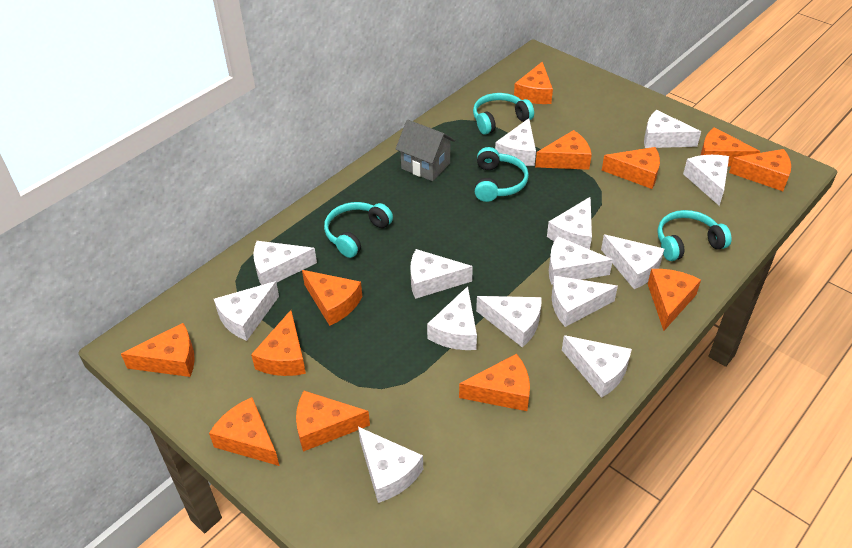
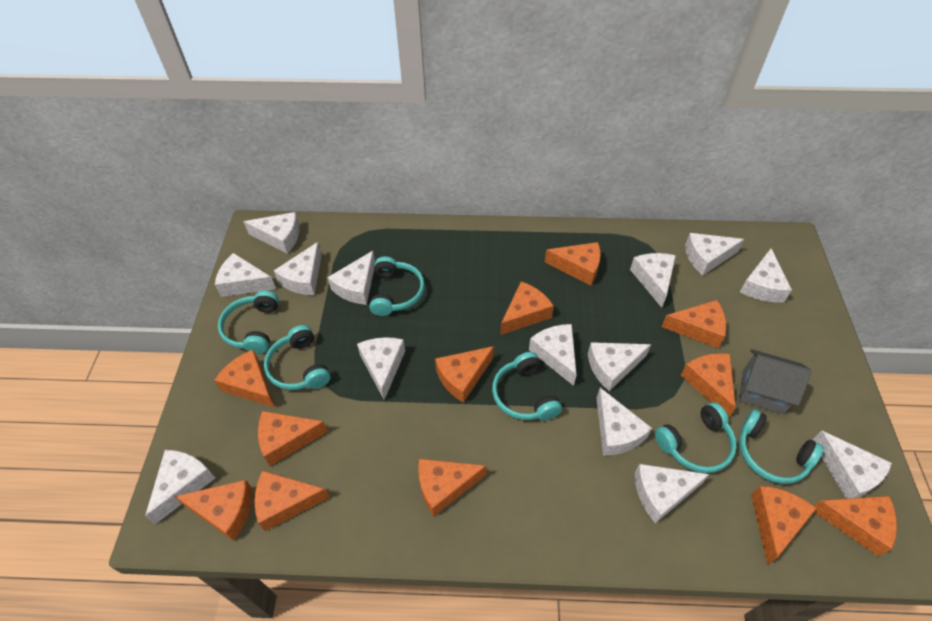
turquoise headphones: 4 -> 6

